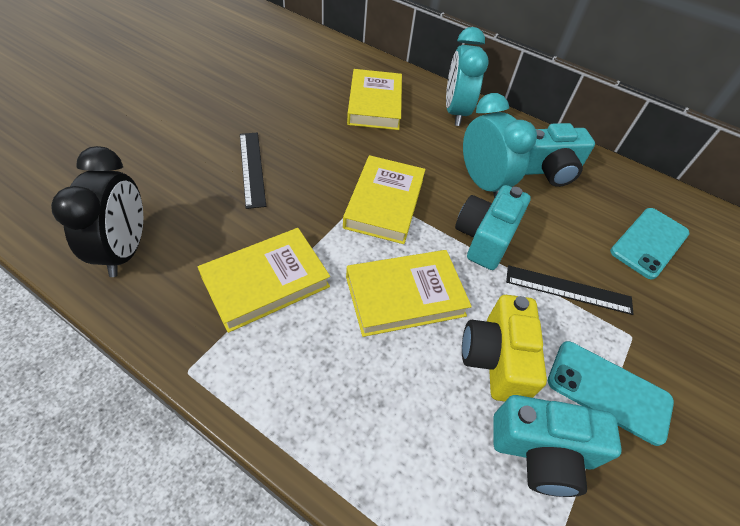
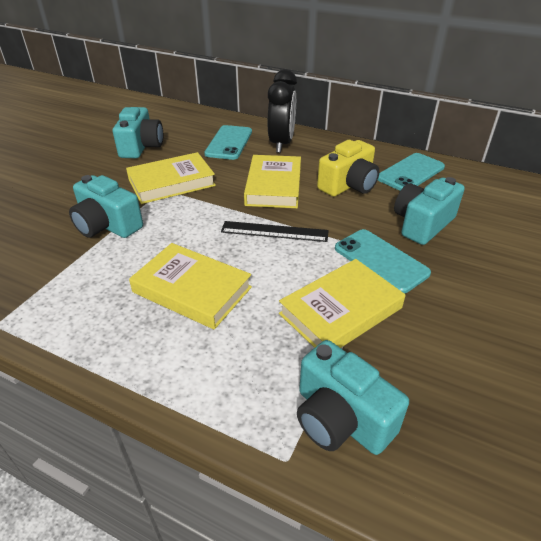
black ruler: 2 -> 1
turquoise camera: 3 -> 4
turquoise clock: 2 -> 0
turquoise phone: 2 -> 3

